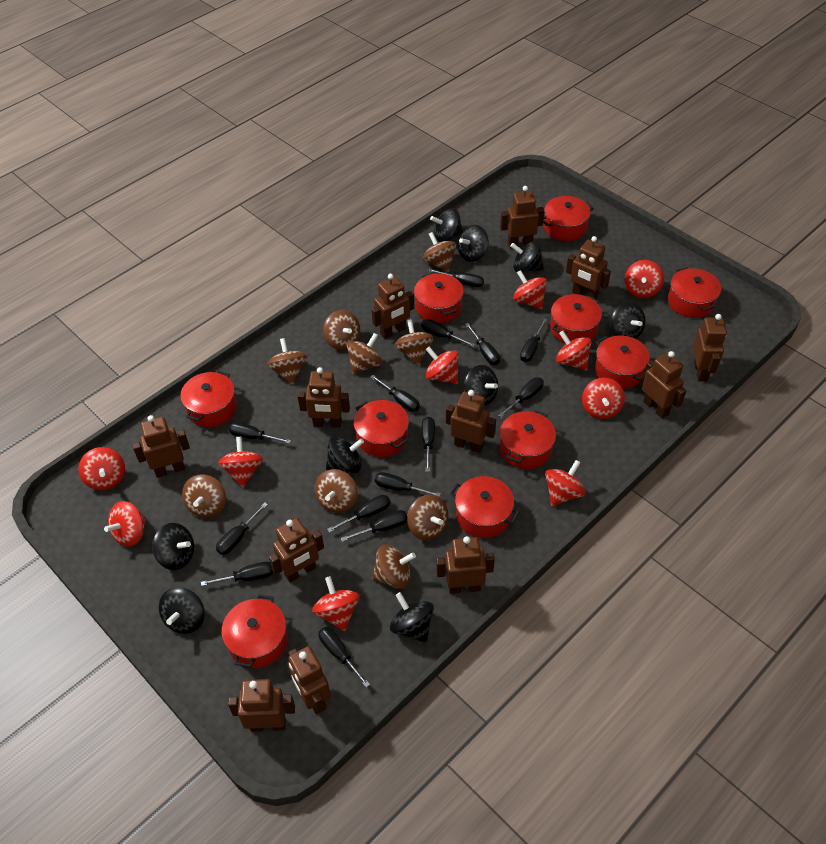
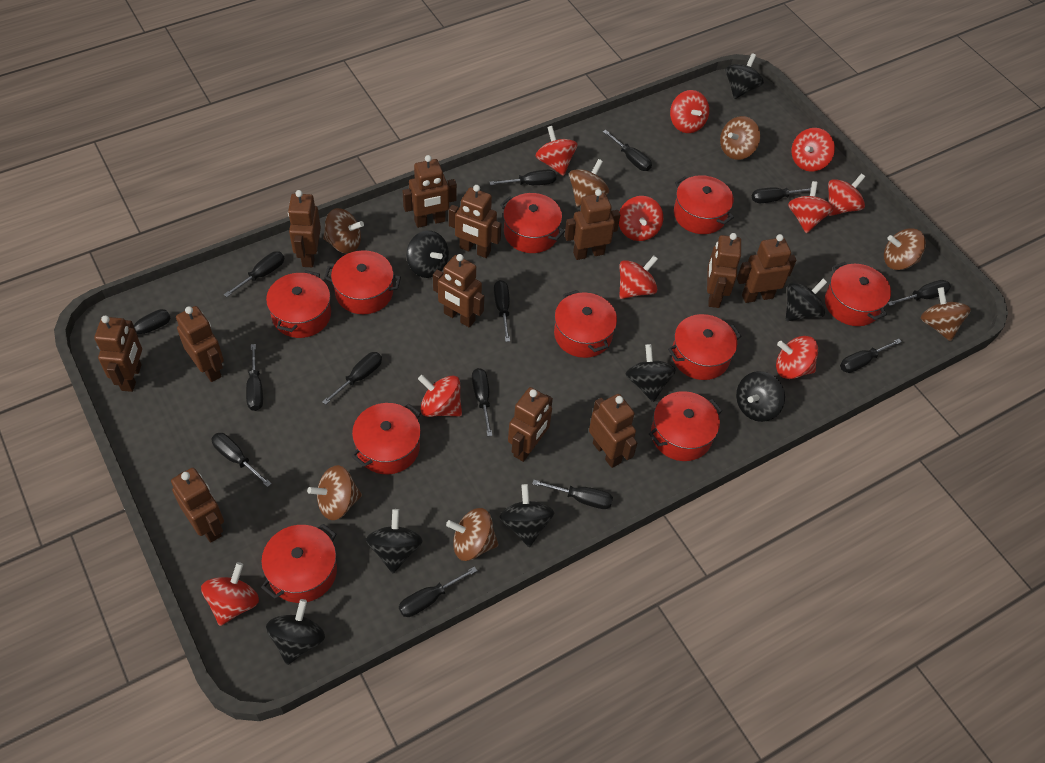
black spinning top: 9 -> 8
brown spinning top: 9 -> 7

